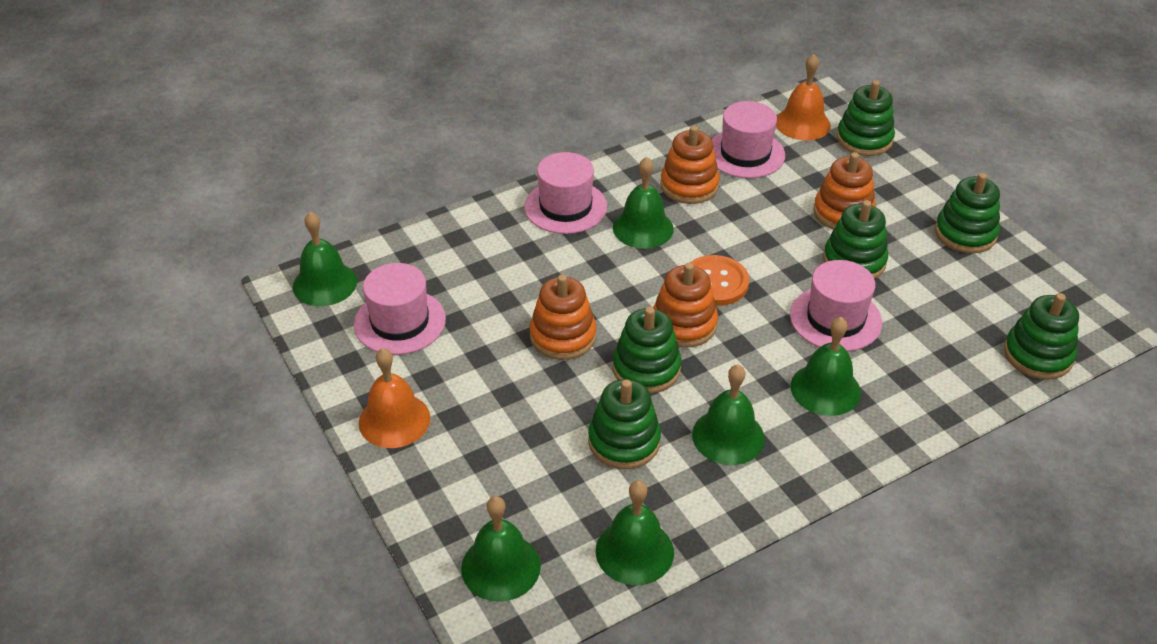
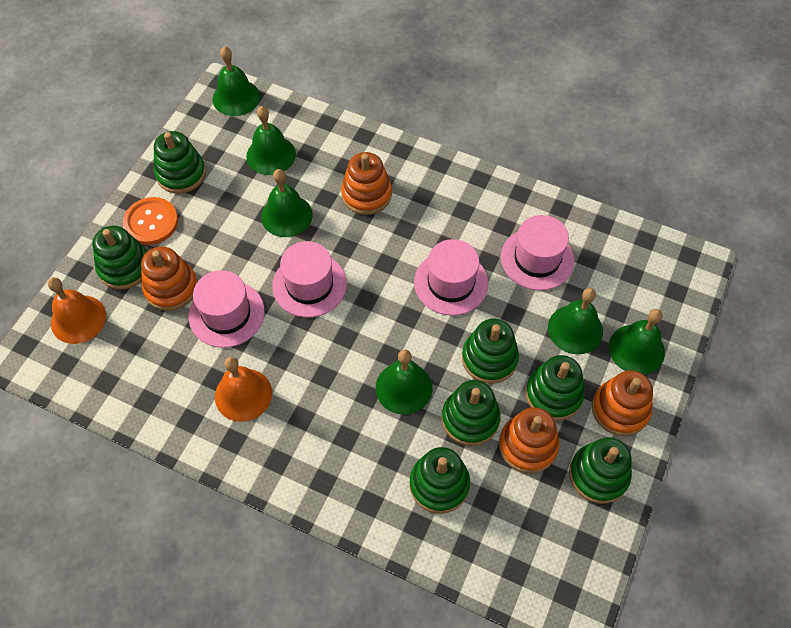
green stacking toy: 6 -> 7

